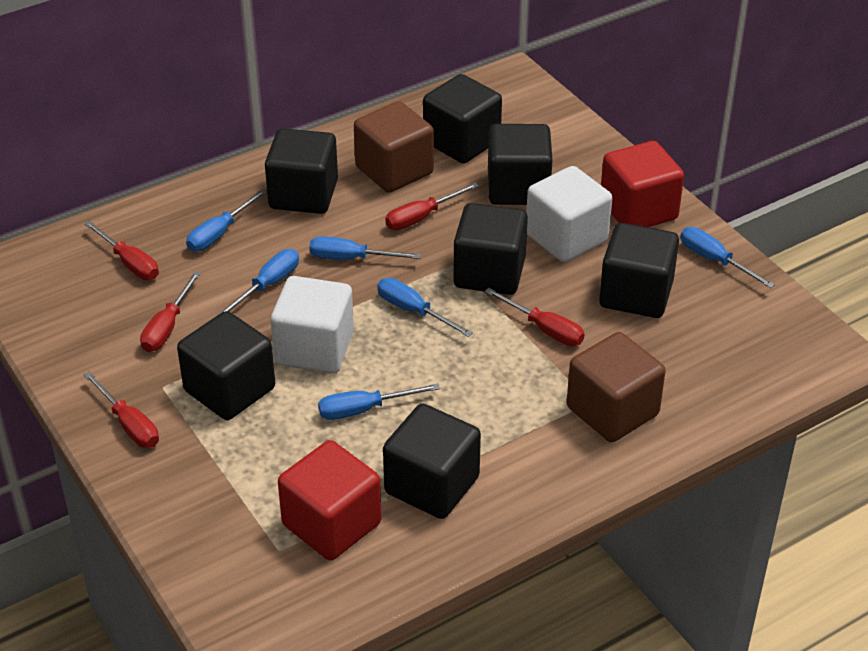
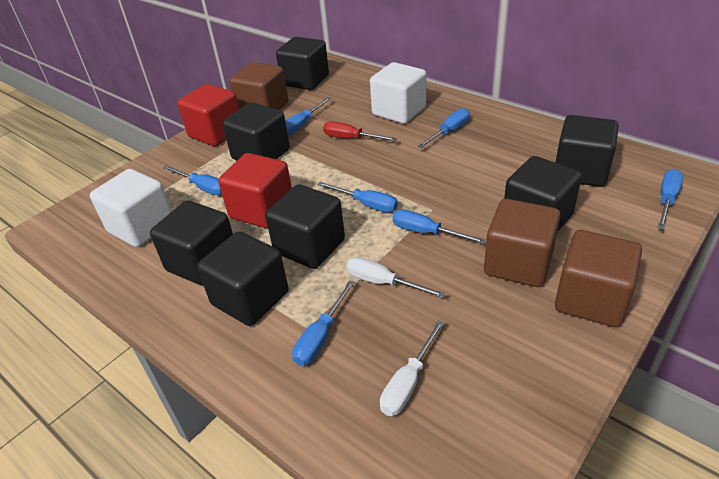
blue screwdriver: 6 -> 7
brown cube: 2 -> 3
red screwdriver: 5 -> 1
white screwdriver: 0 -> 2

